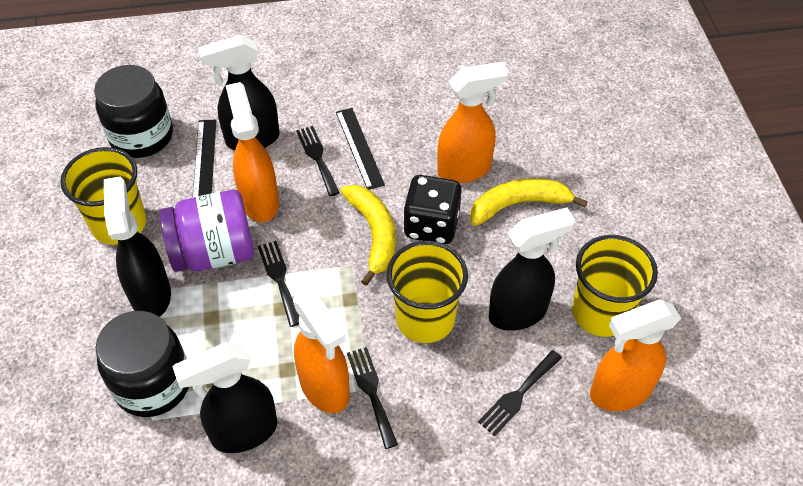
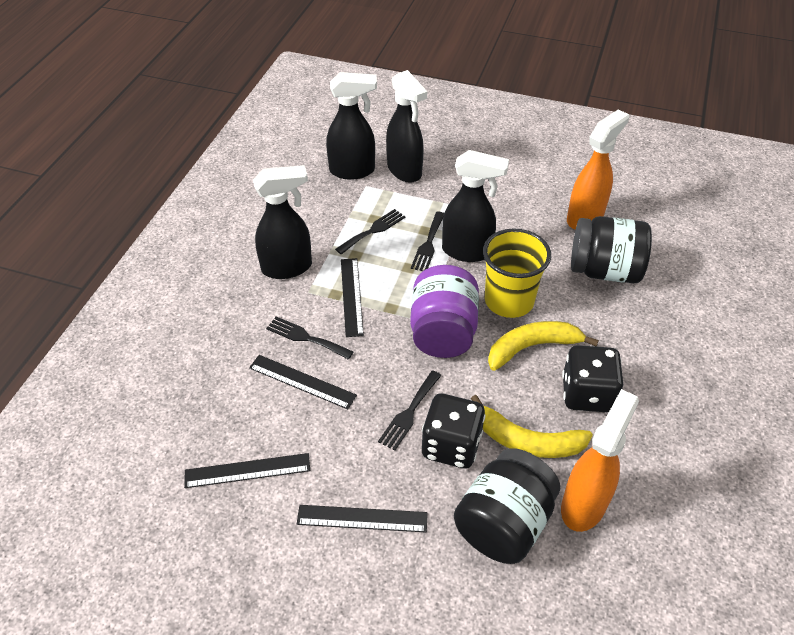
black dice: 1 -> 2
black ruler: 2 -> 4
orange spray bottle: 4 -> 2
yellow cup: 3 -> 1

